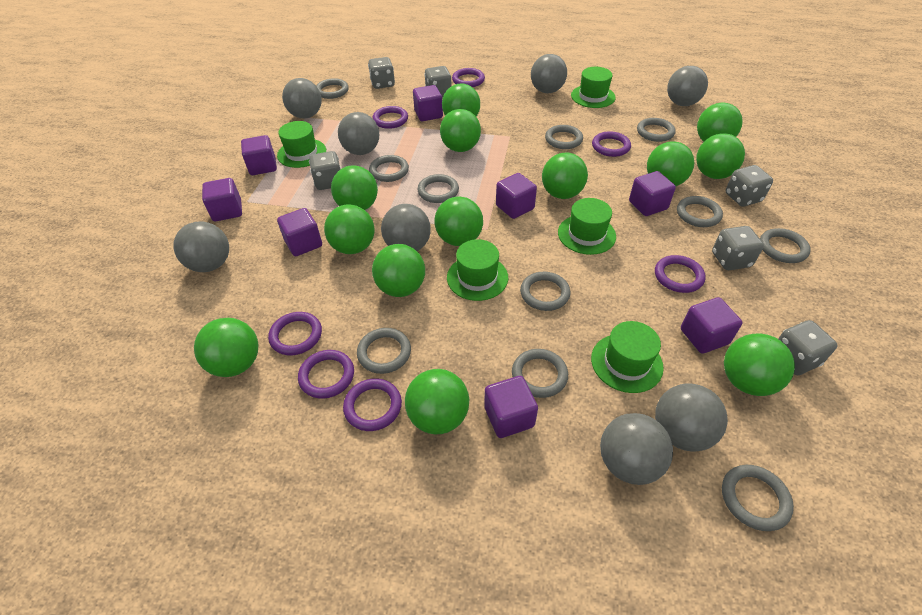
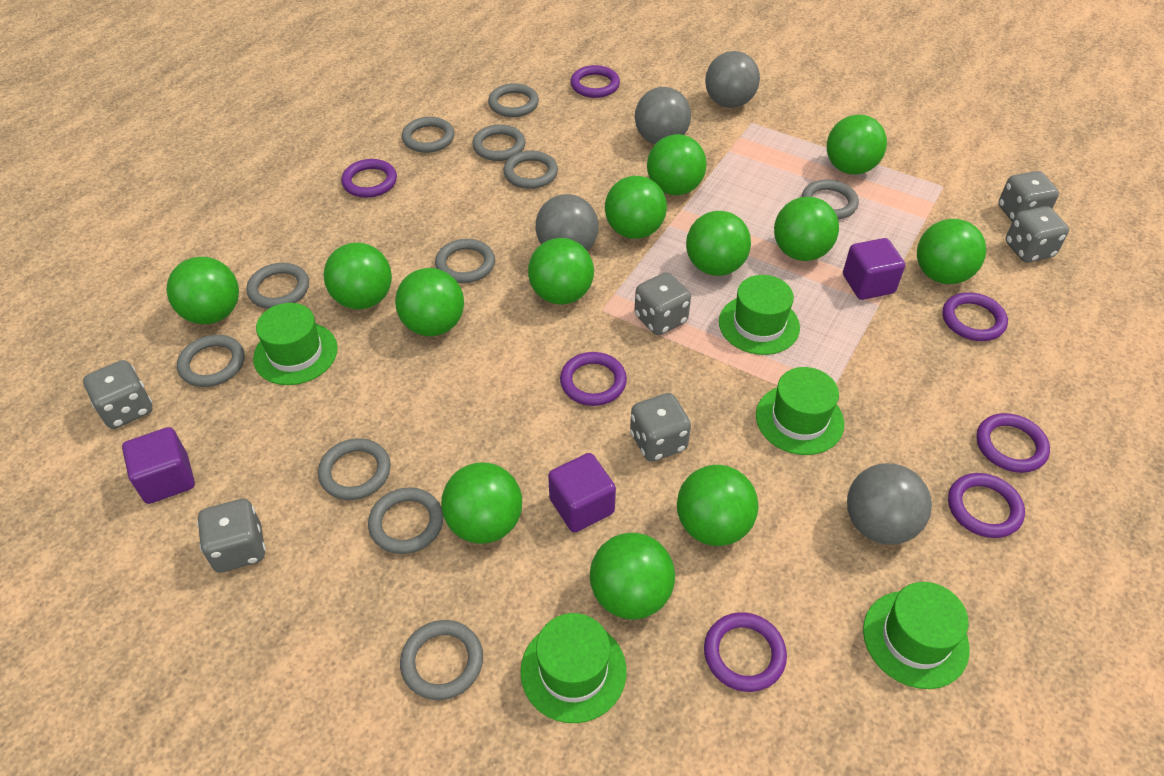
grey ball: 8 -> 4
purple cube: 8 -> 3

